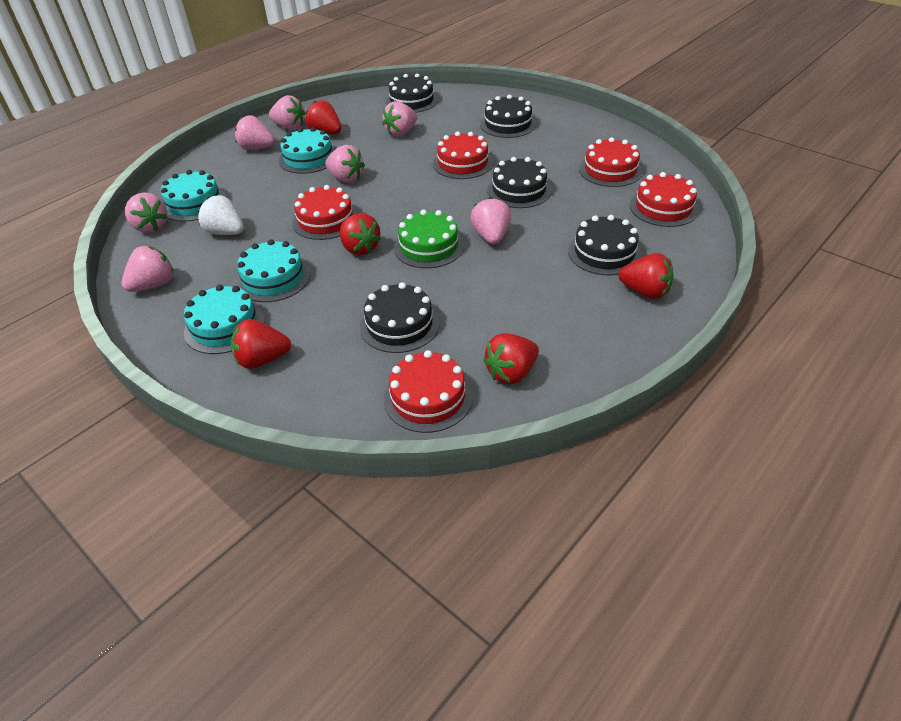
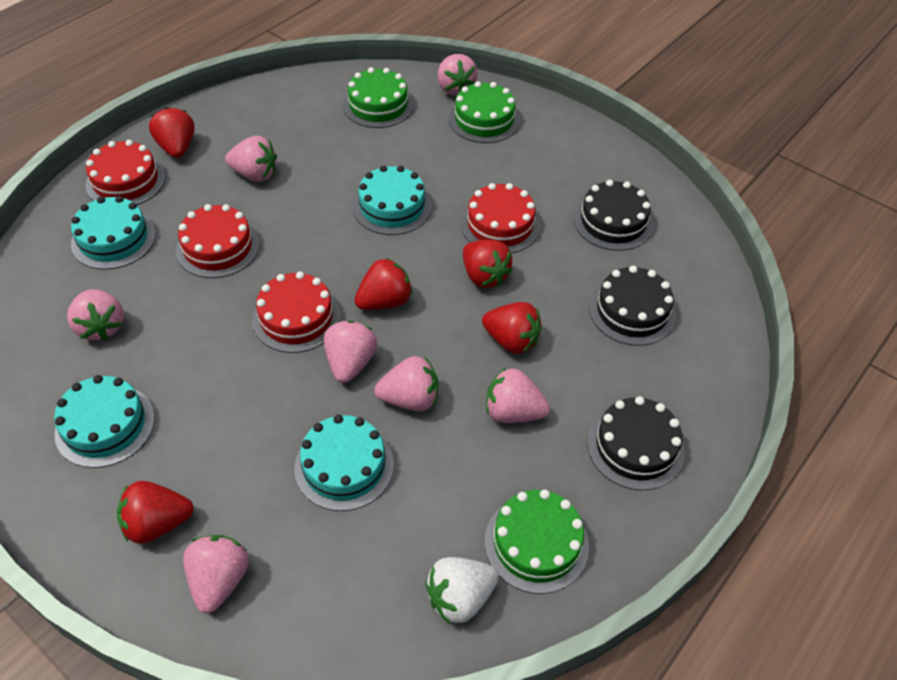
black cake: 5 -> 3
green cake: 1 -> 3
red cake: 5 -> 4

